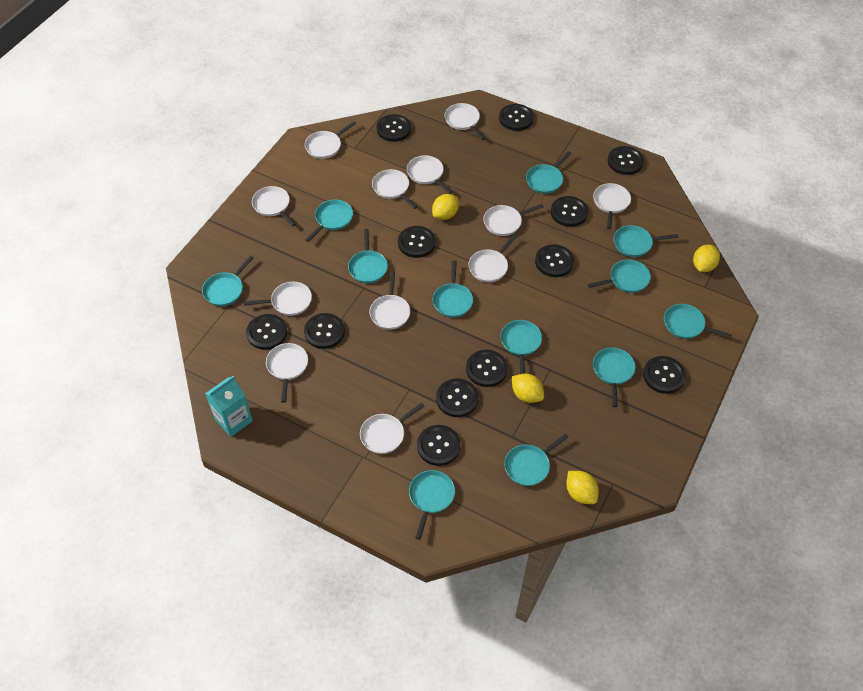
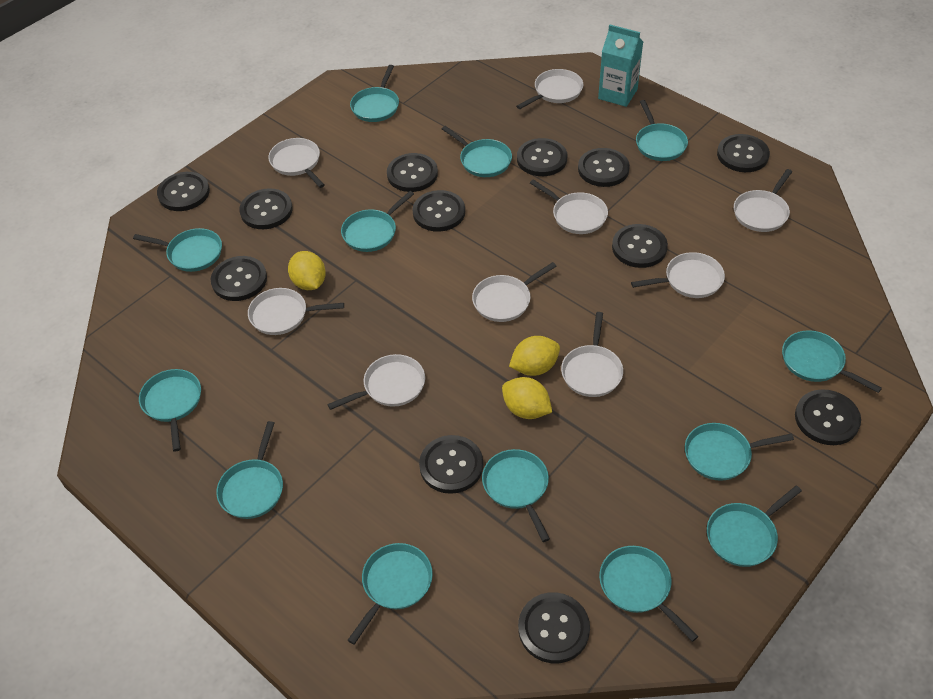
turquoise pan: 12 -> 13
white pan: 12 -> 9
yellow lemon: 4 -> 3

